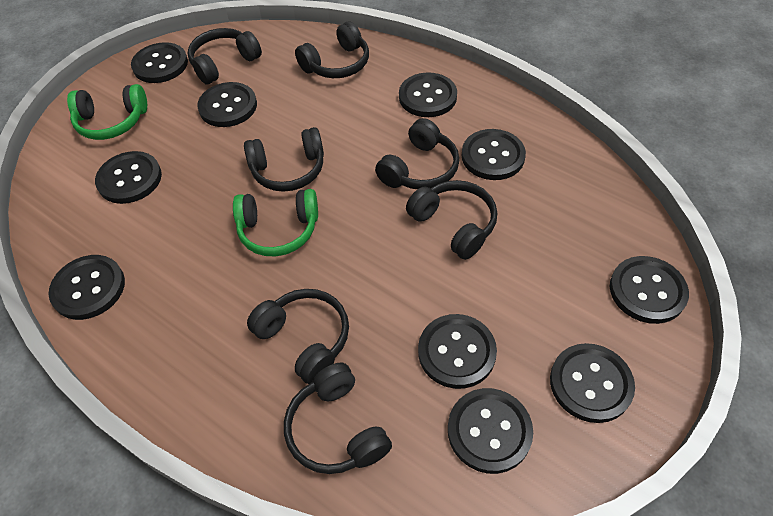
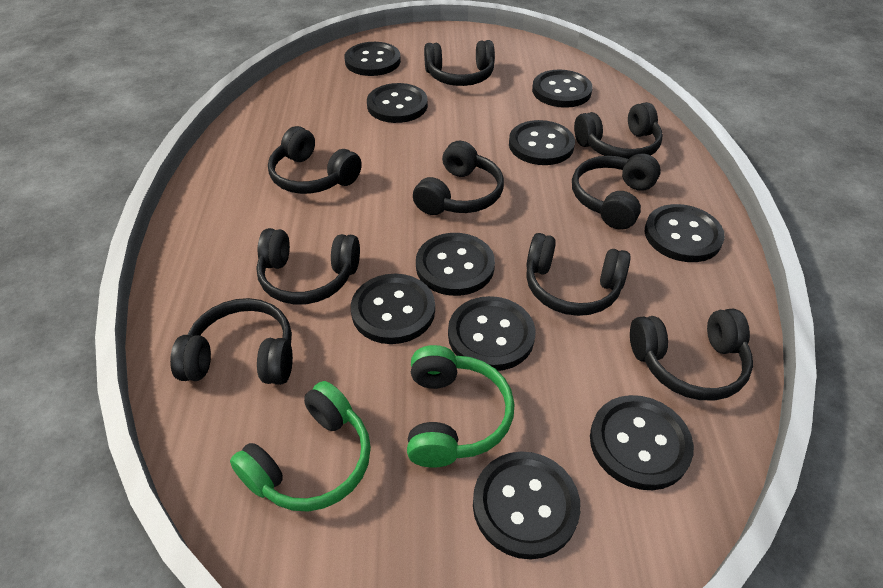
black headphones: 7 -> 9

